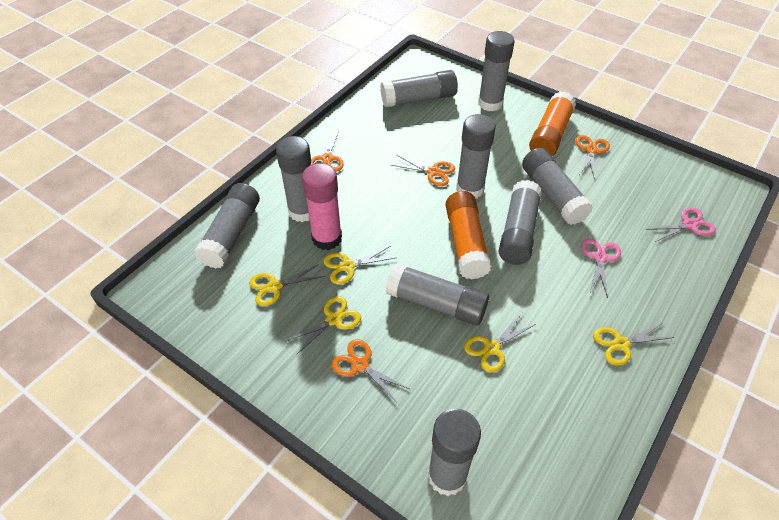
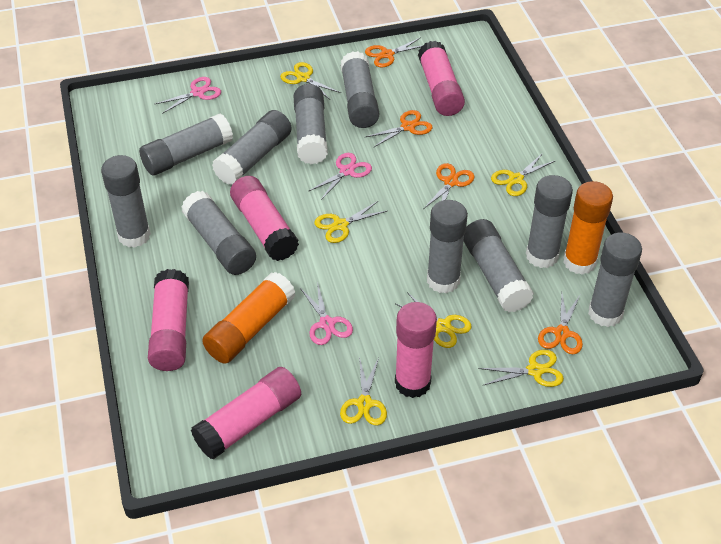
grey glue stick: 9 -> 10
pink glue stick: 1 -> 5
pink scissors: 2 -> 3
yellow scissors: 5 -> 6

